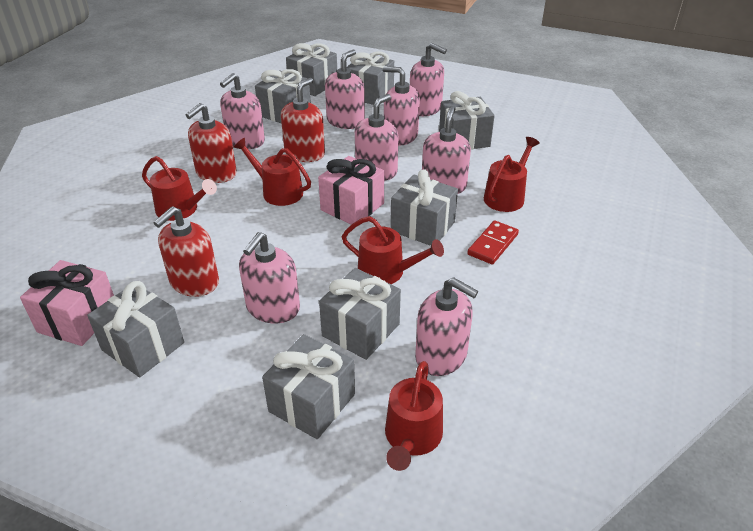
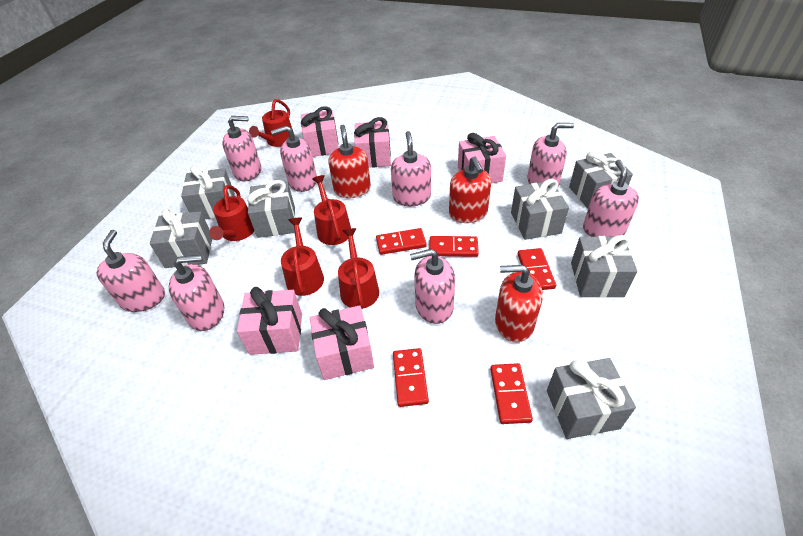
grey gift: 8 -> 7
pink gift: 2 -> 5
red domino: 1 -> 5

